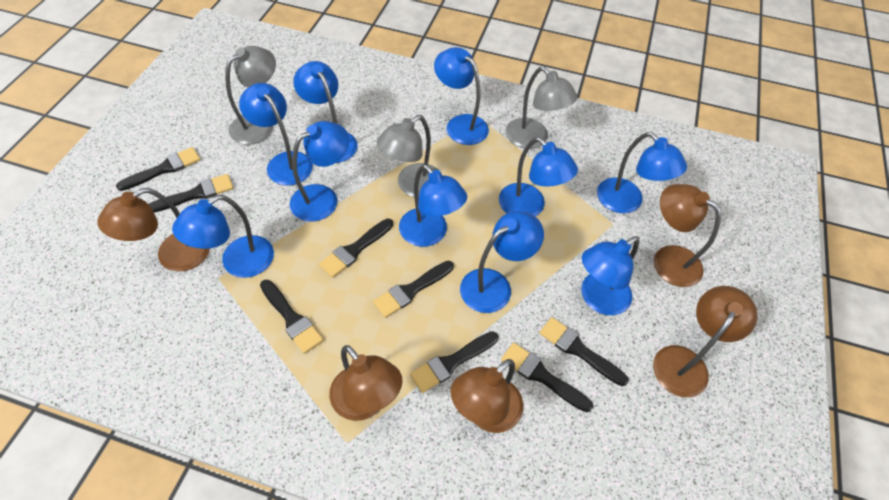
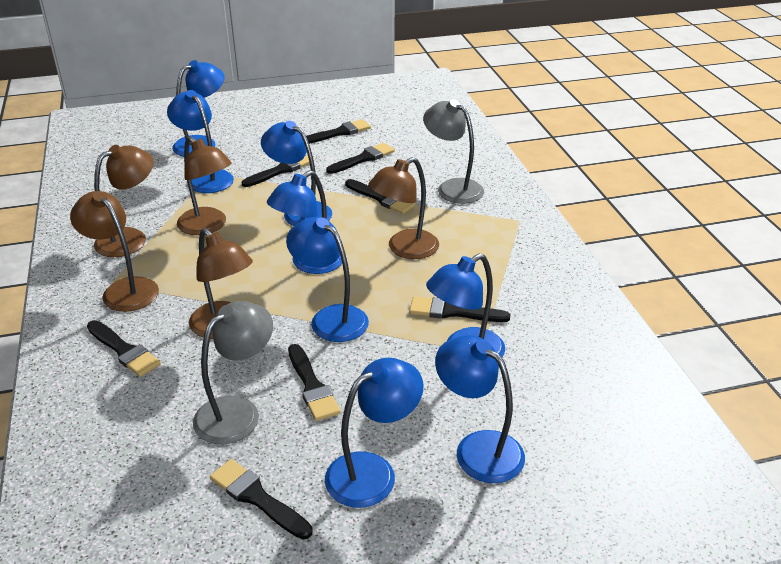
blue lamp: 10 -> 8
grey lamp: 3 -> 2

